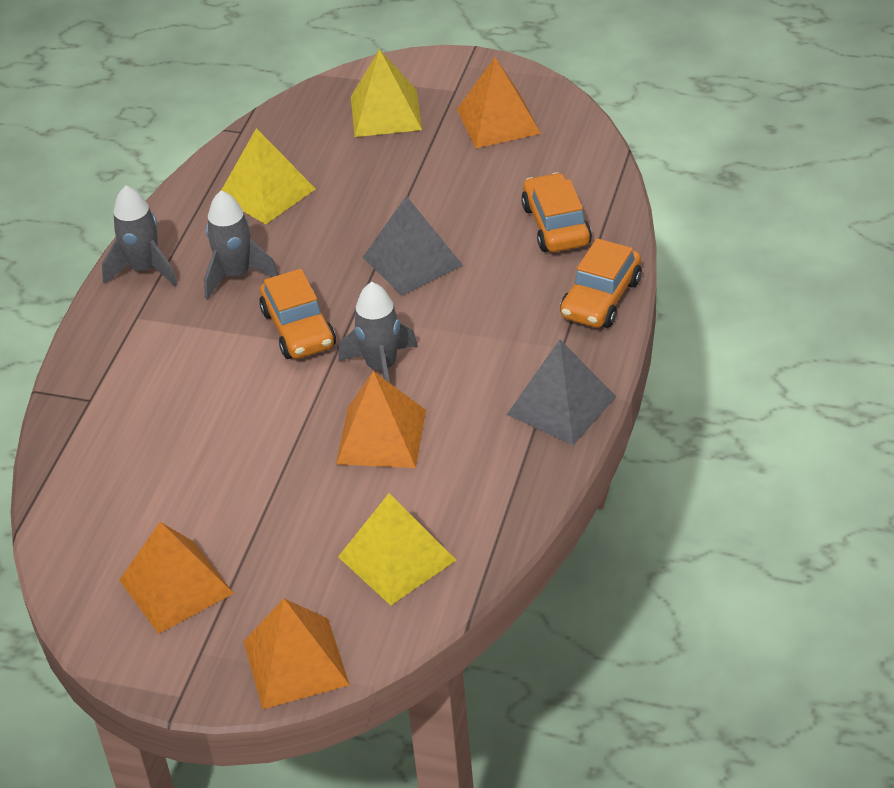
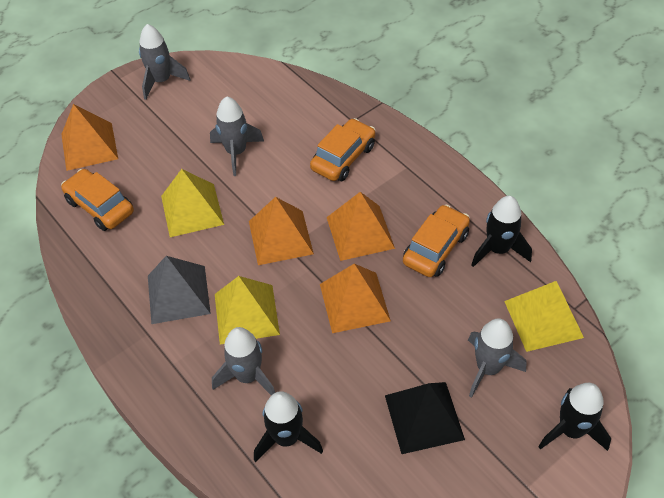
black pyramid: 0 -> 1
black rocket: 0 -> 3
grey pyramid: 2 -> 1
grey rocket: 3 -> 4

